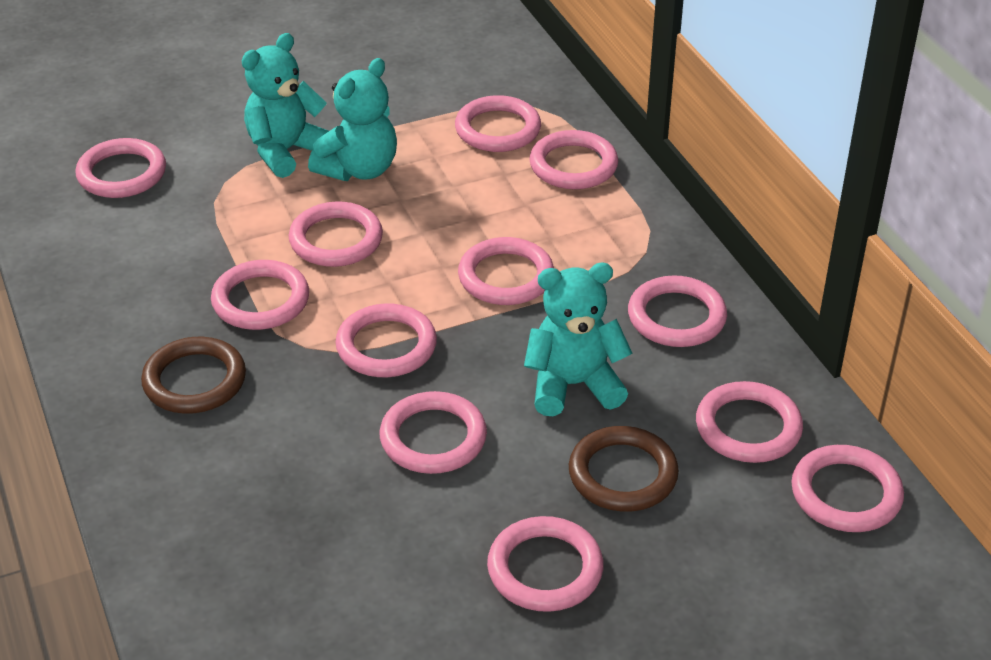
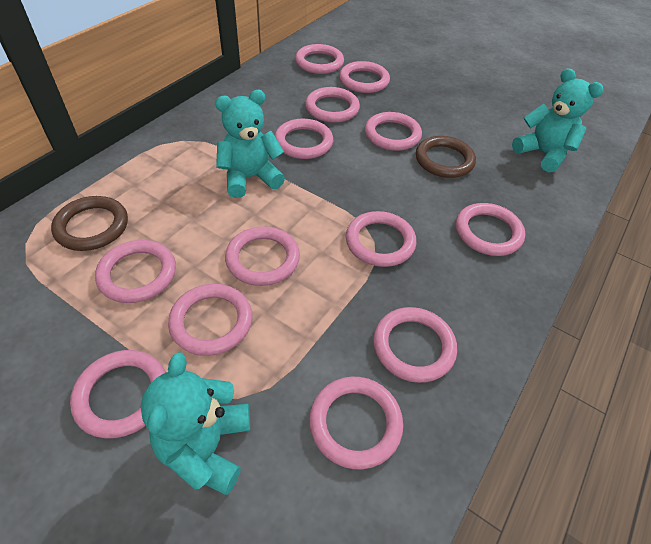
pink ring: 12 -> 13

